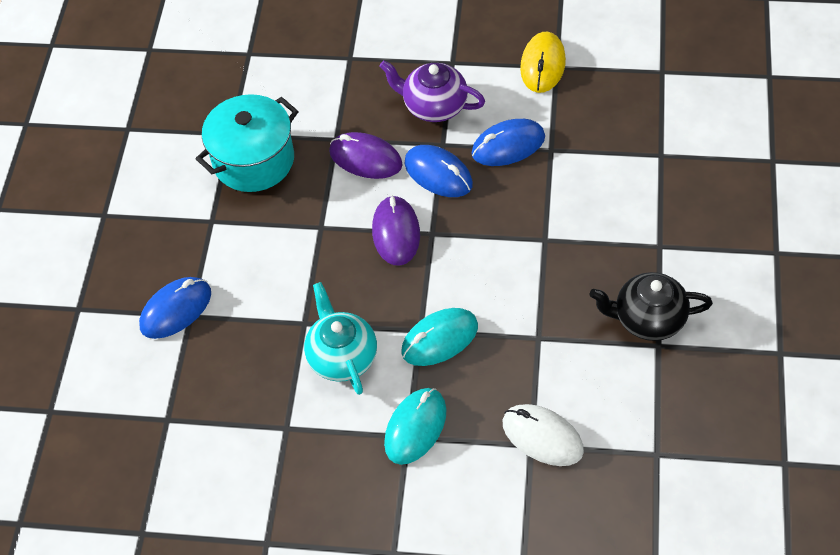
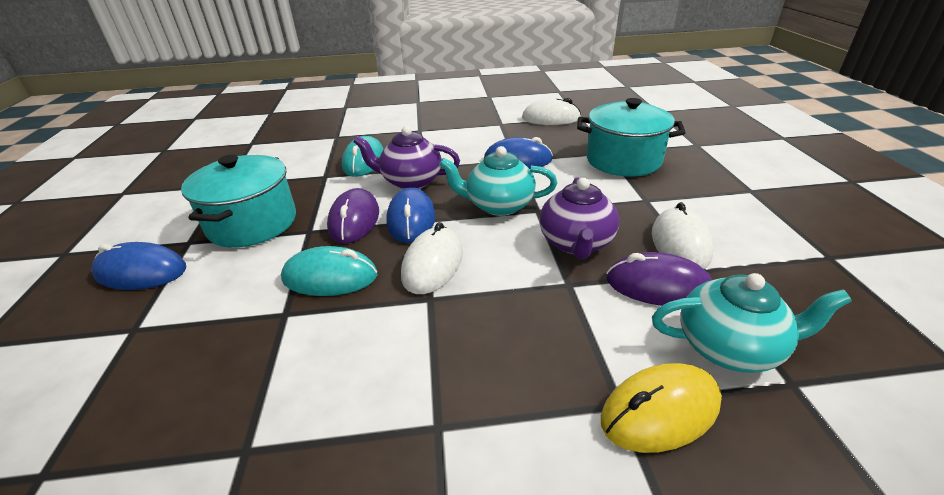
black teapot: 1 -> 0
purple teapot: 1 -> 2
turquoise pot: 1 -> 2
turquoise teapot: 1 -> 2
white mouse: 1 -> 3

